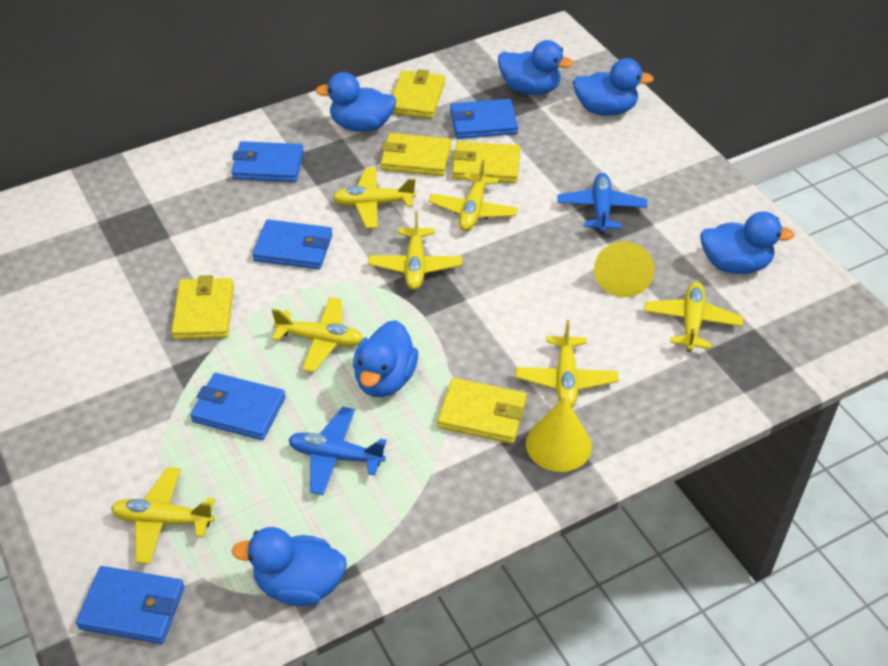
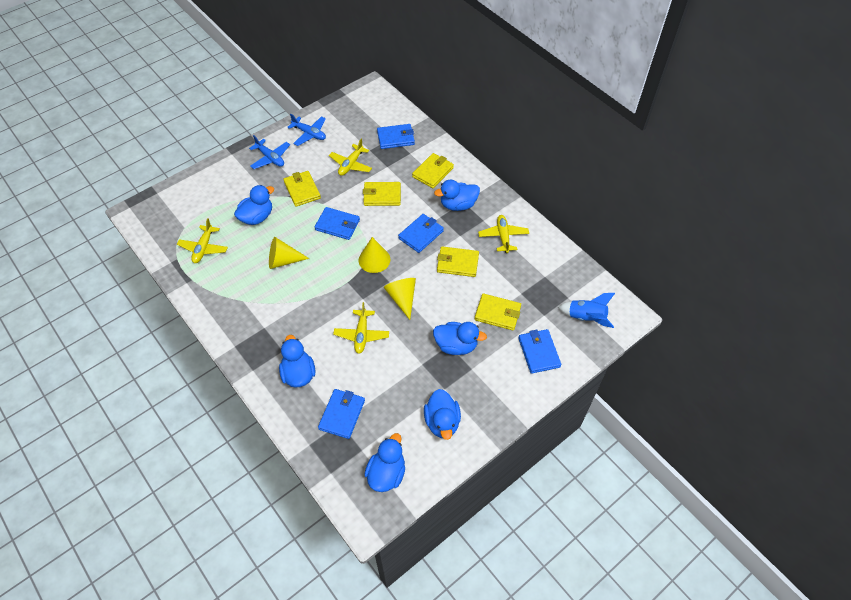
blue rocket: 0 -> 1
yellow cone: 2 -> 3
yellow plane: 7 -> 4

